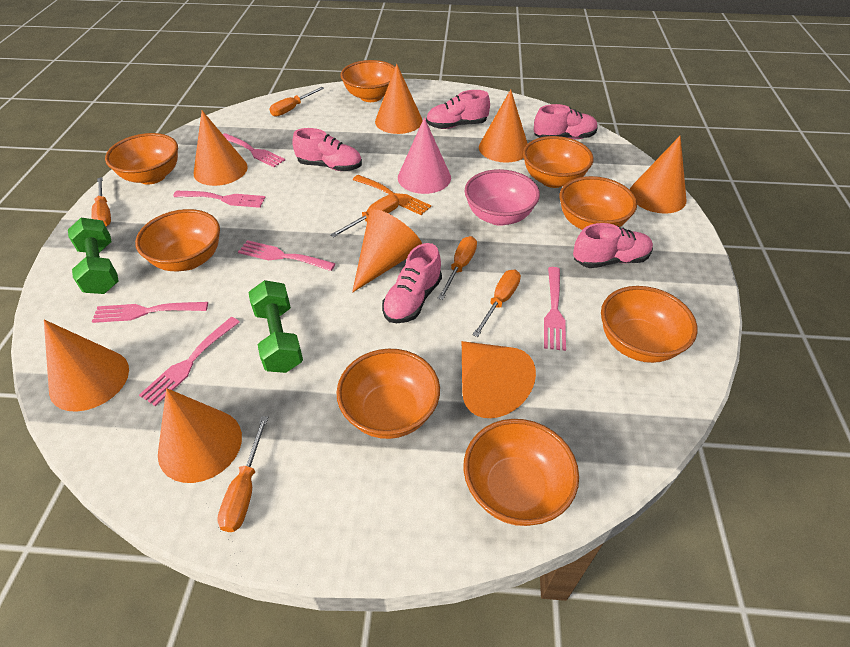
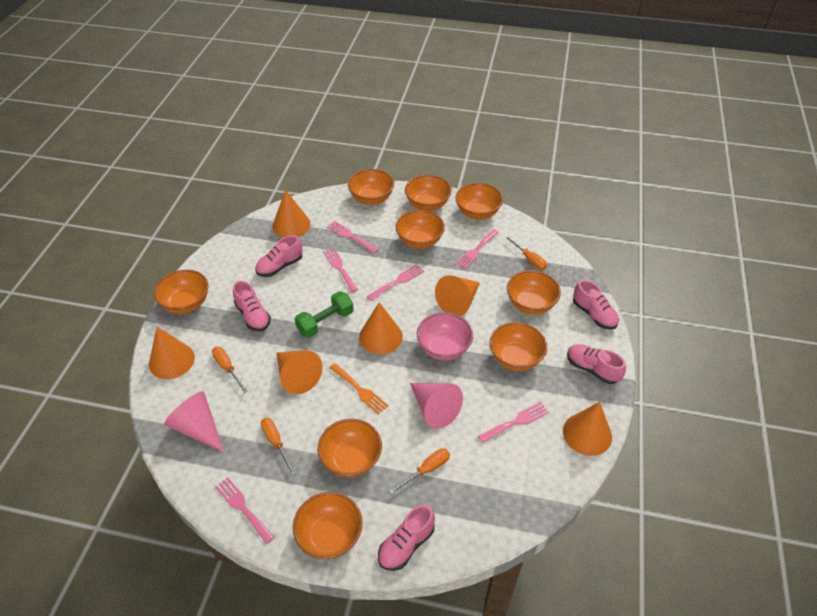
green dumbbell: 2 -> 1
orange bowl: 8 -> 9
orange cone: 8 -> 6
orange screwdriver: 6 -> 4
pink cone: 1 -> 2

